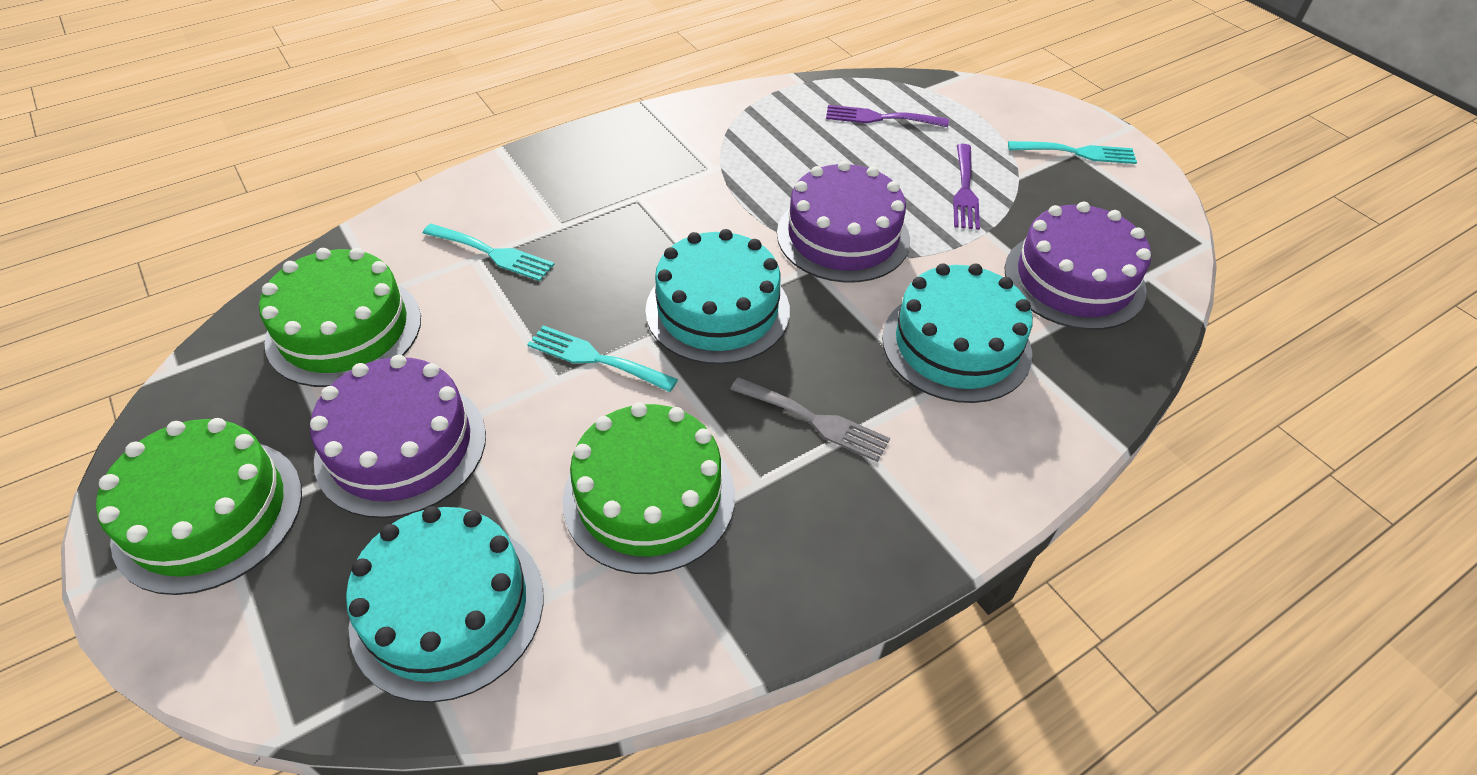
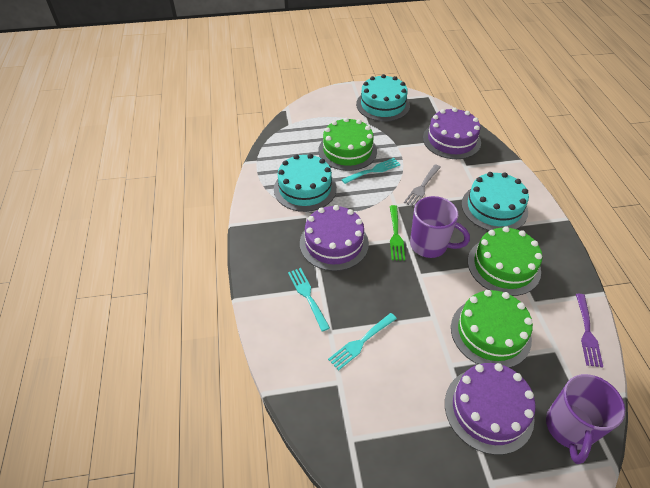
green fork: 0 -> 1
purple fork: 2 -> 1
purple mug: 0 -> 2

